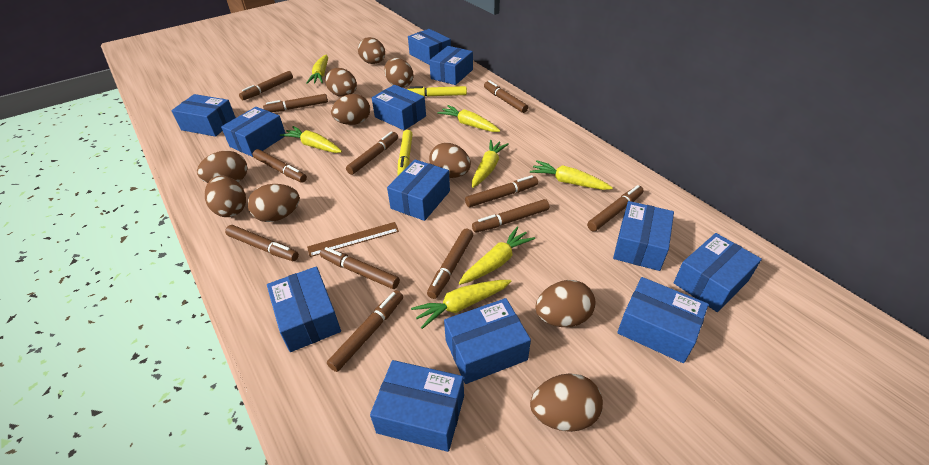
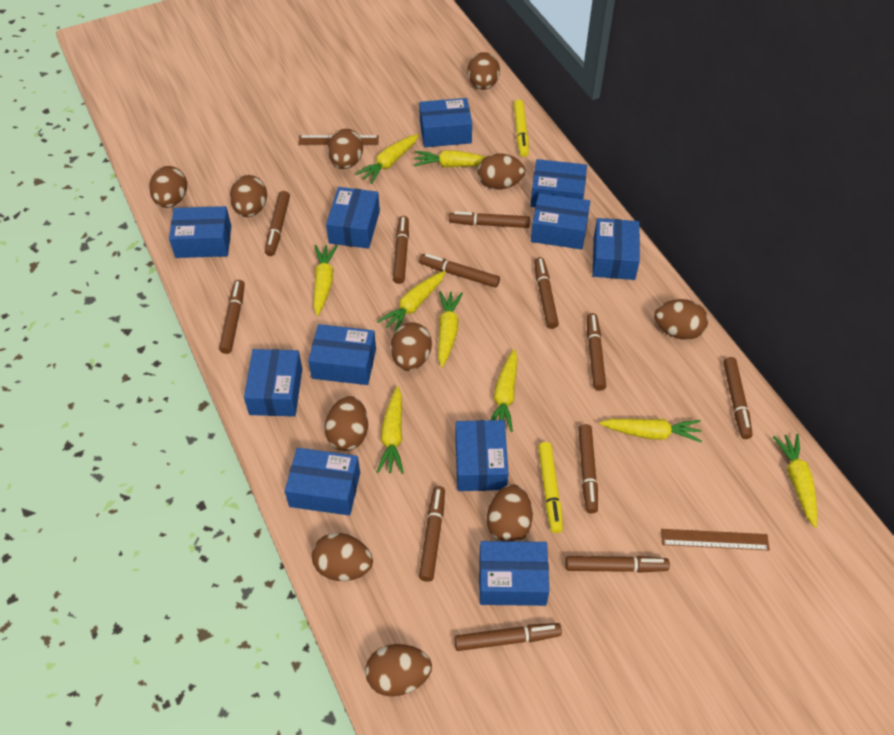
blue box: 12 -> 11
brown egg: 10 -> 11
brown ruler: 1 -> 2
yellow carrot: 7 -> 9

